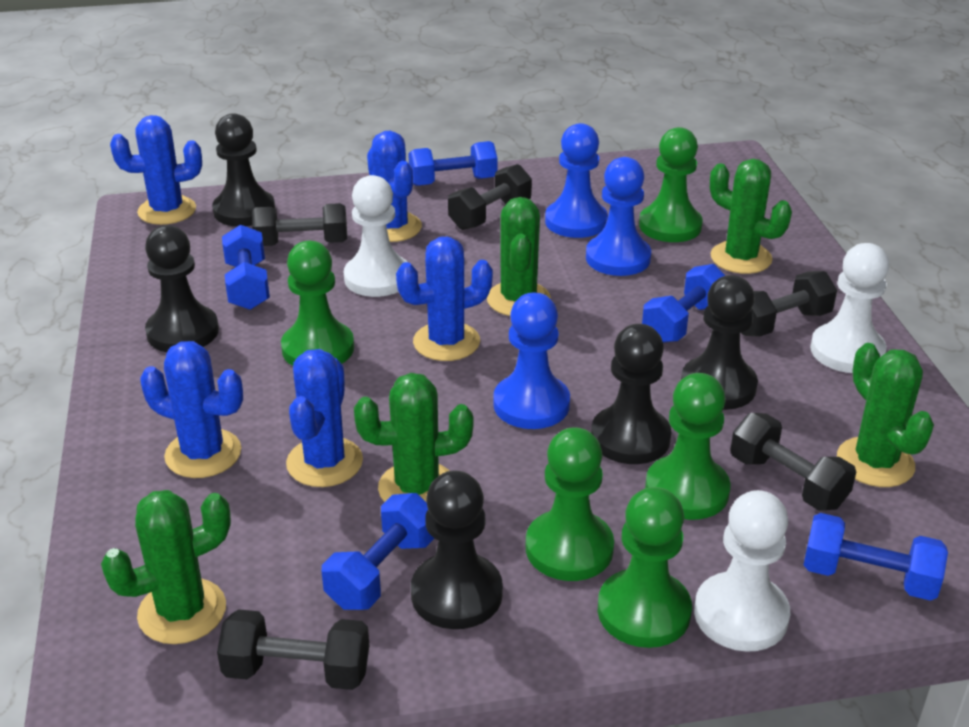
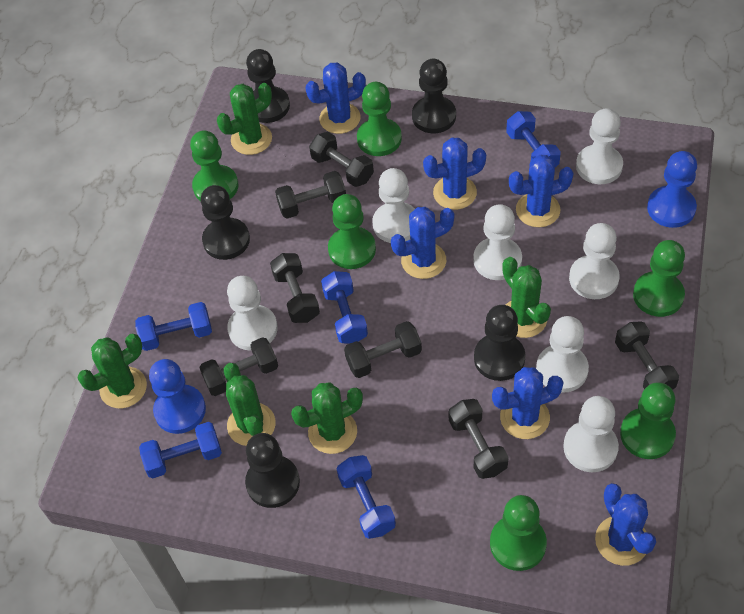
black dumbbell: 5 -> 7
blue cactus: 5 -> 6
blue pawn: 3 -> 2
green pawn: 5 -> 6
white pawn: 3 -> 7

